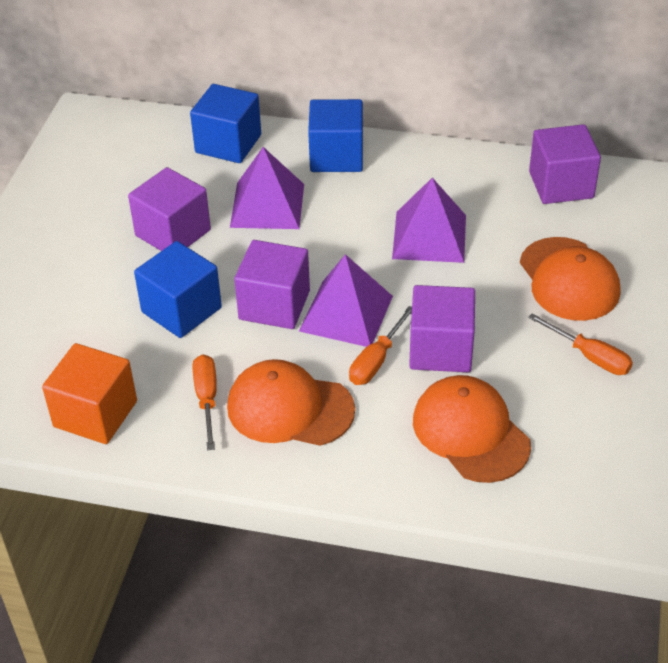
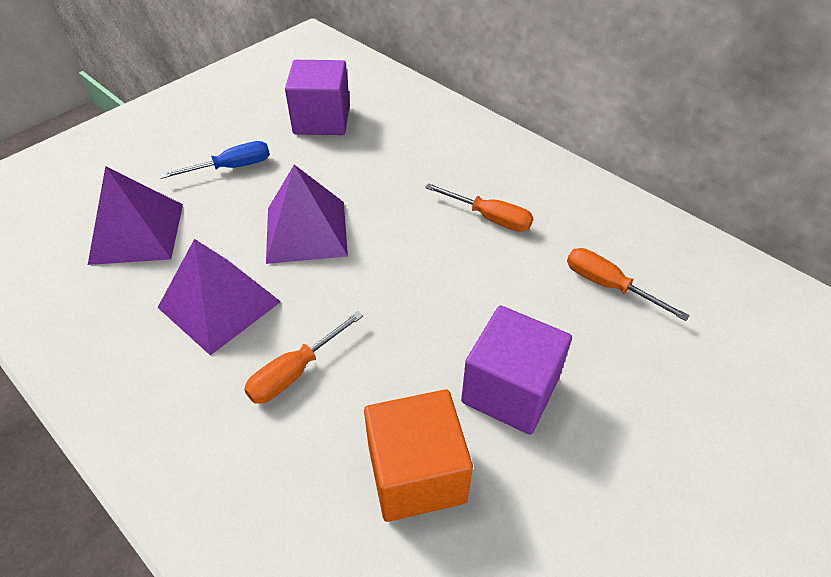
blue cube: 3 -> 0
blue screwdriver: 0 -> 1
orange cap: 3 -> 0
purple cube: 4 -> 2

